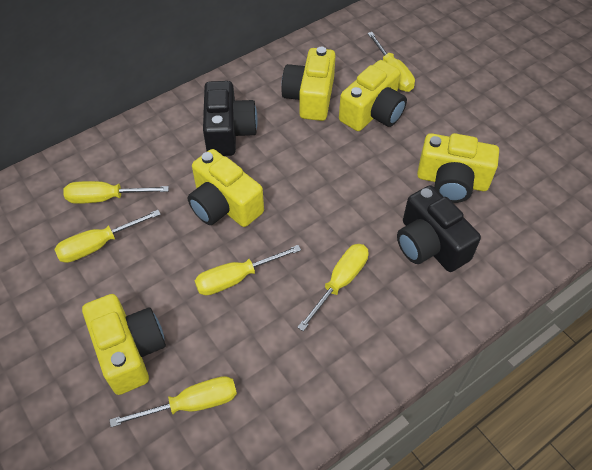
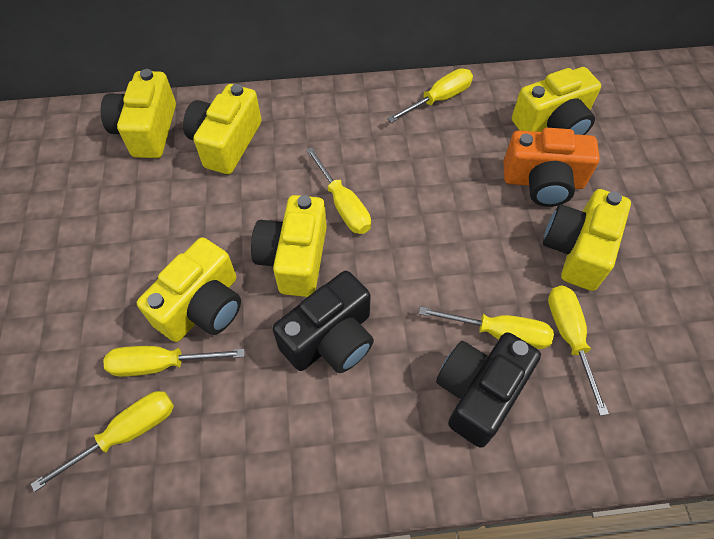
orange camera: 0 -> 1
yellow camera: 5 -> 6

